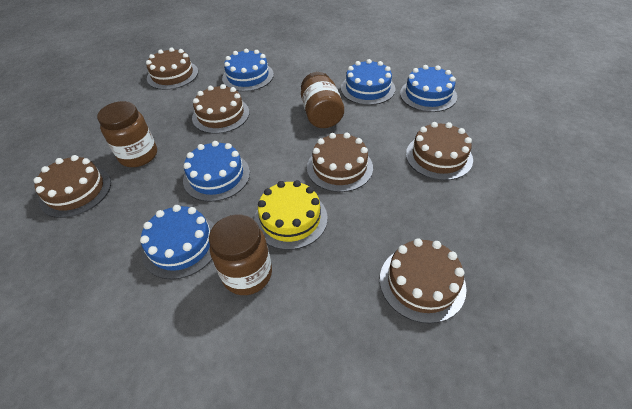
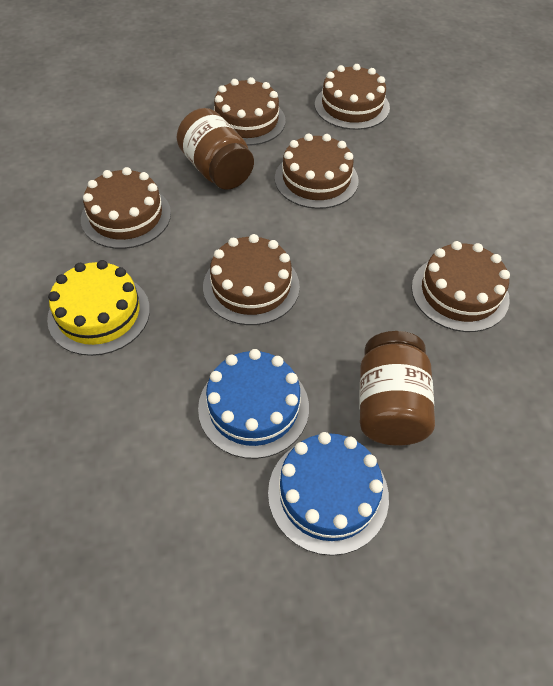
blue cake: 5 -> 2
brown jar: 3 -> 2

